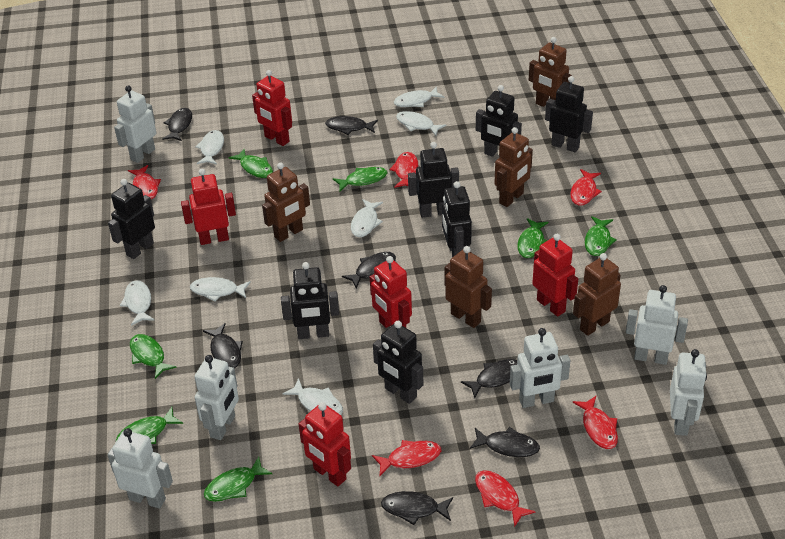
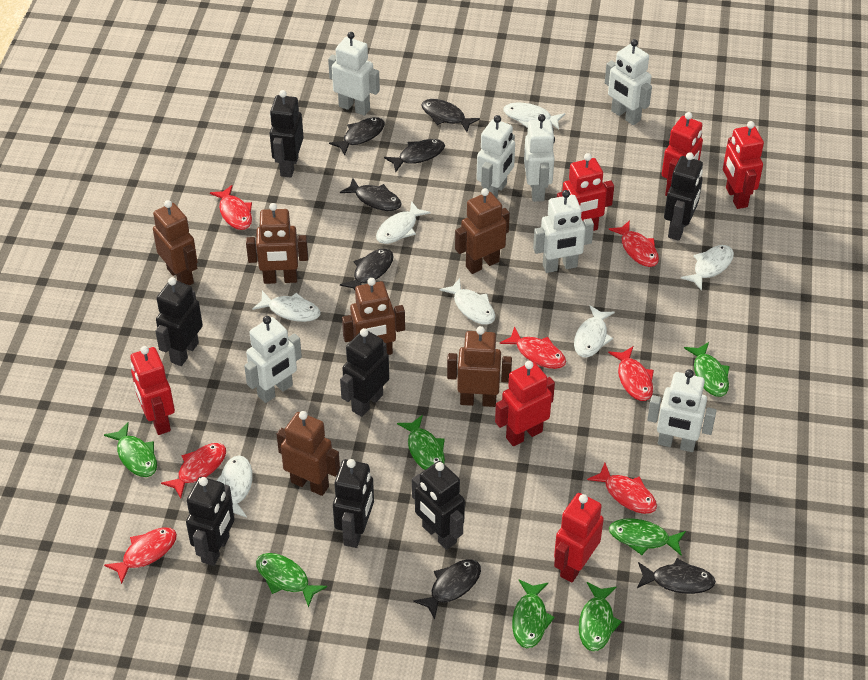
brown robot: 5 -> 6
red fish: 6 -> 7
red robot: 5 -> 6
white robot: 6 -> 7

